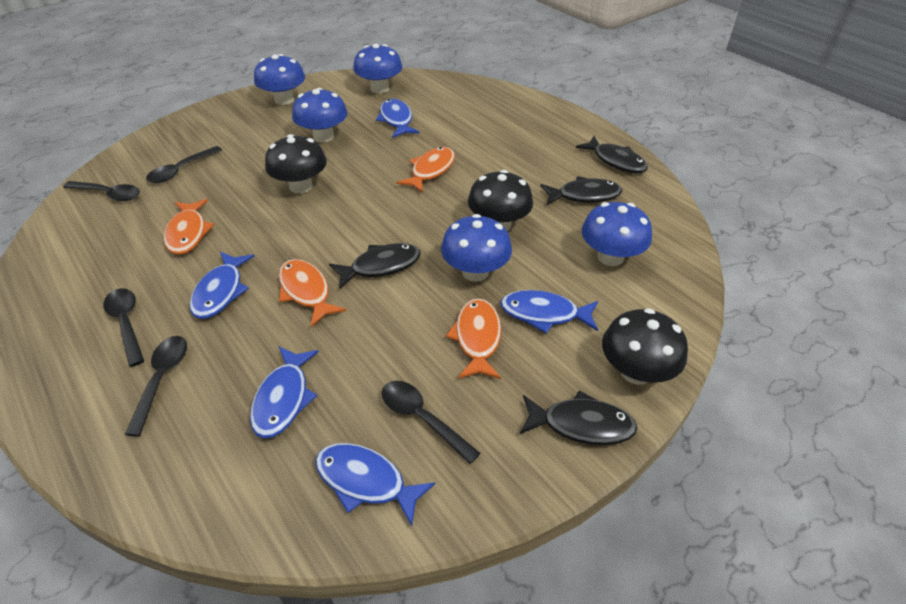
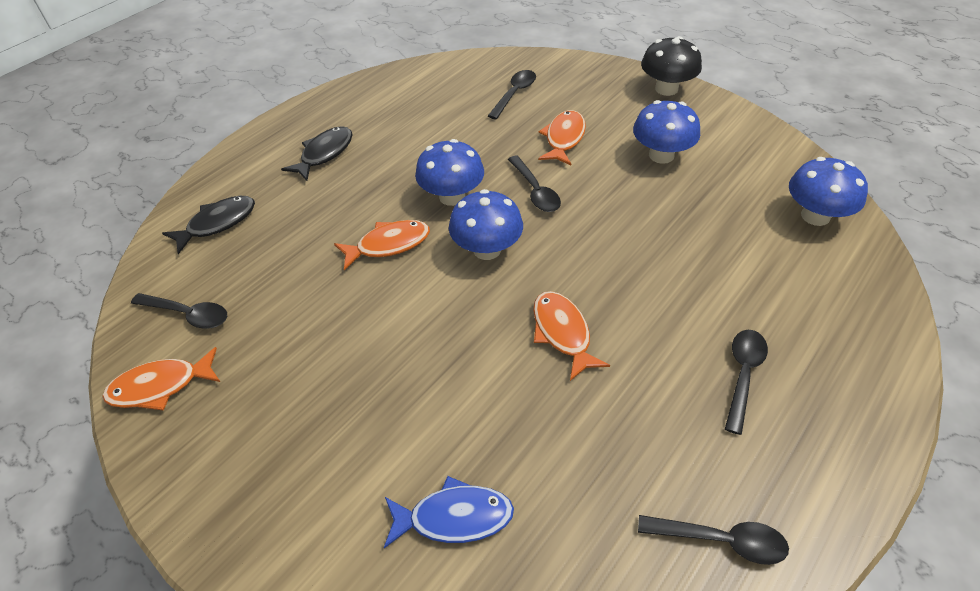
black fish: 4 -> 2
black mushroom: 3 -> 1
blue fish: 5 -> 1
blue mushroom: 5 -> 4

